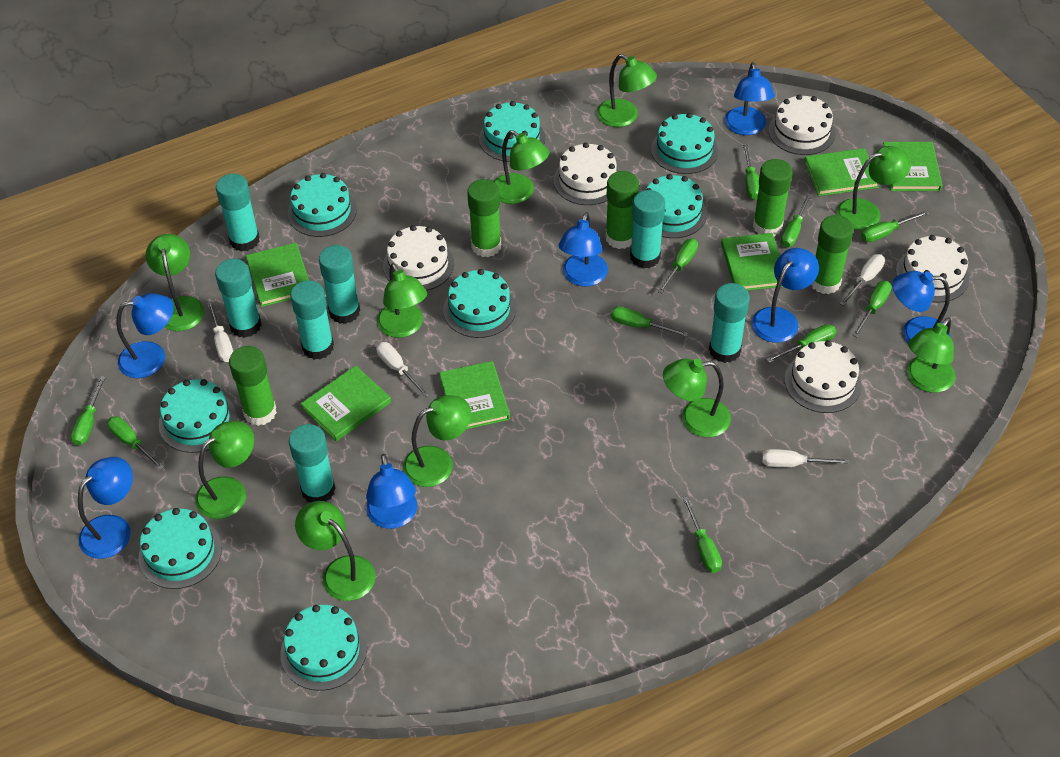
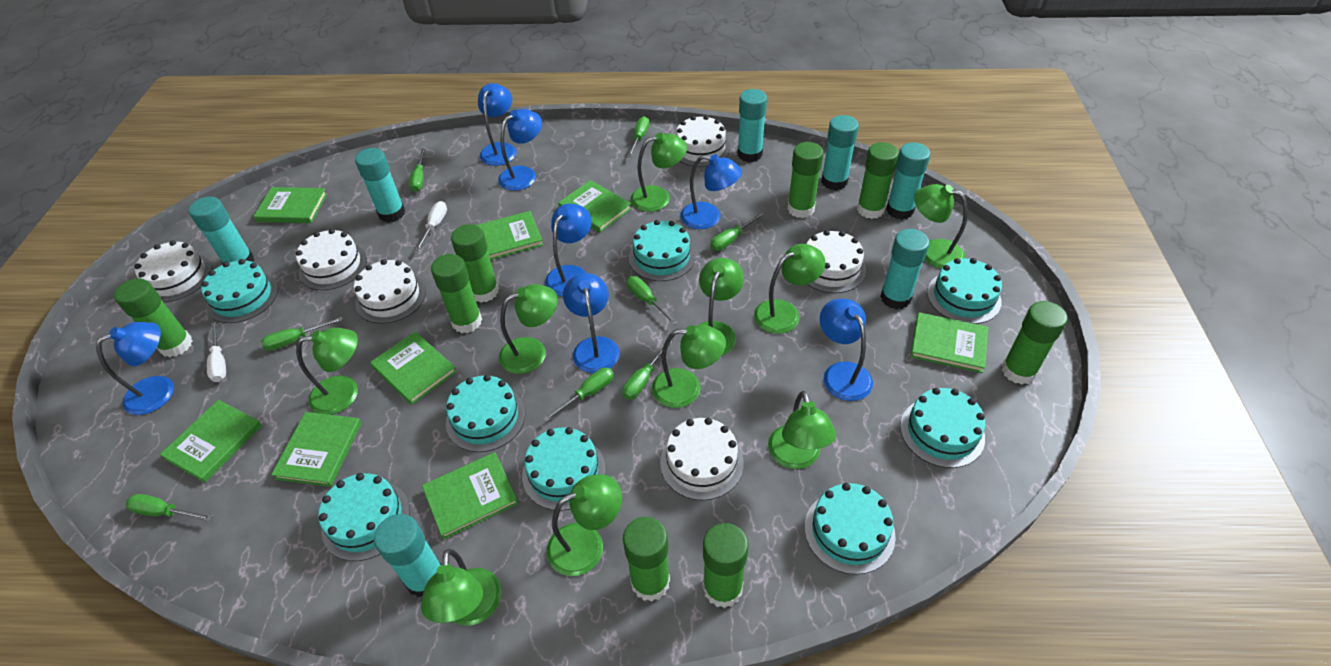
green book: 6 -> 8
green glue stick: 5 -> 8
green screwdriver: 10 -> 8
white cake: 5 -> 6
white screwdriver: 4 -> 2

